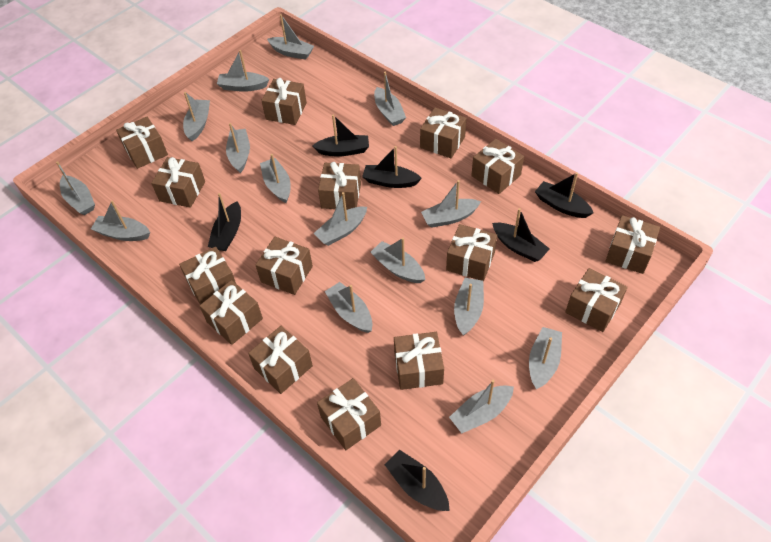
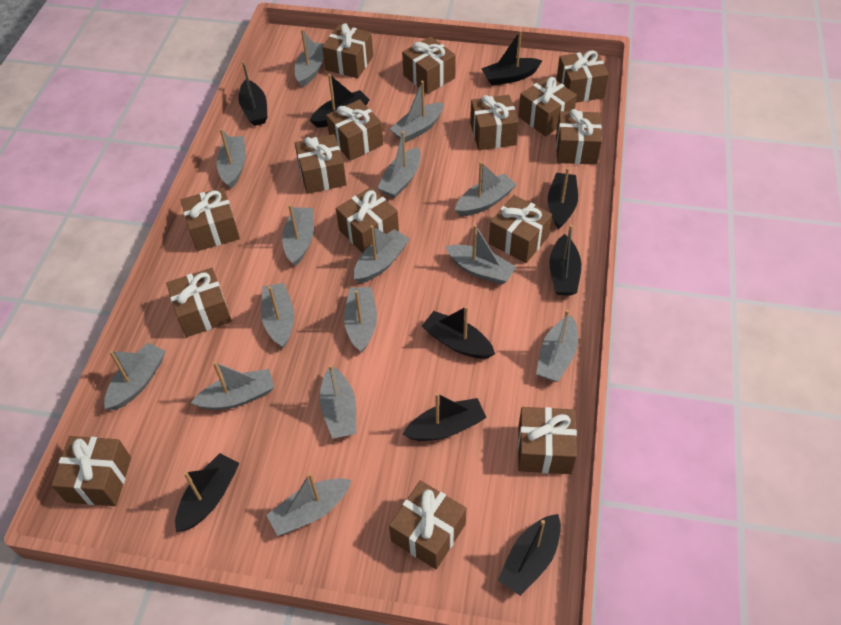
black boat: 6 -> 9

